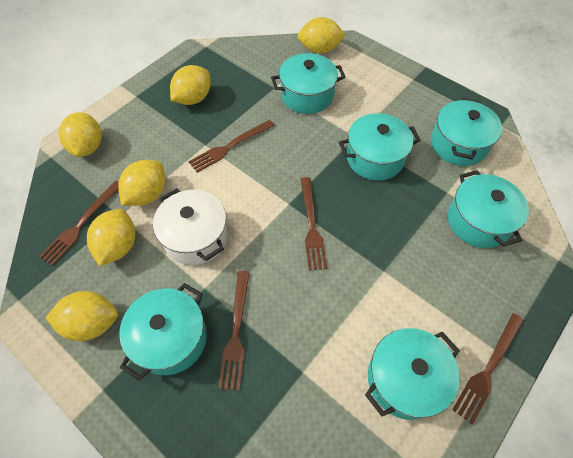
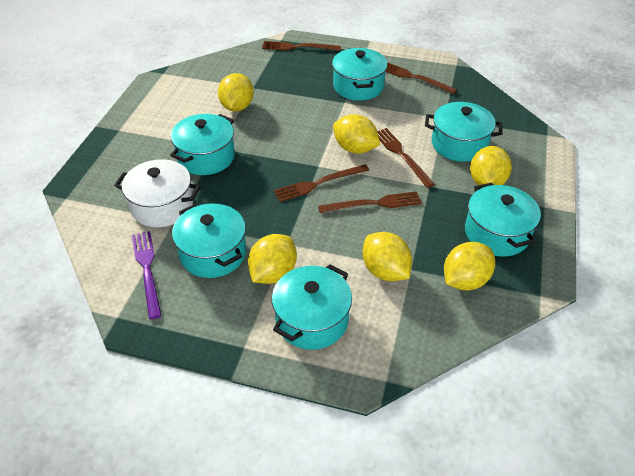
purple fork: 0 -> 1

